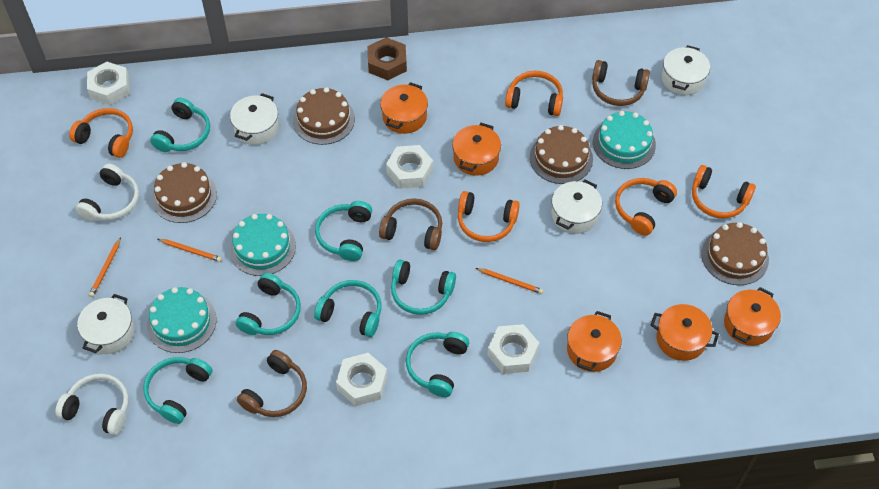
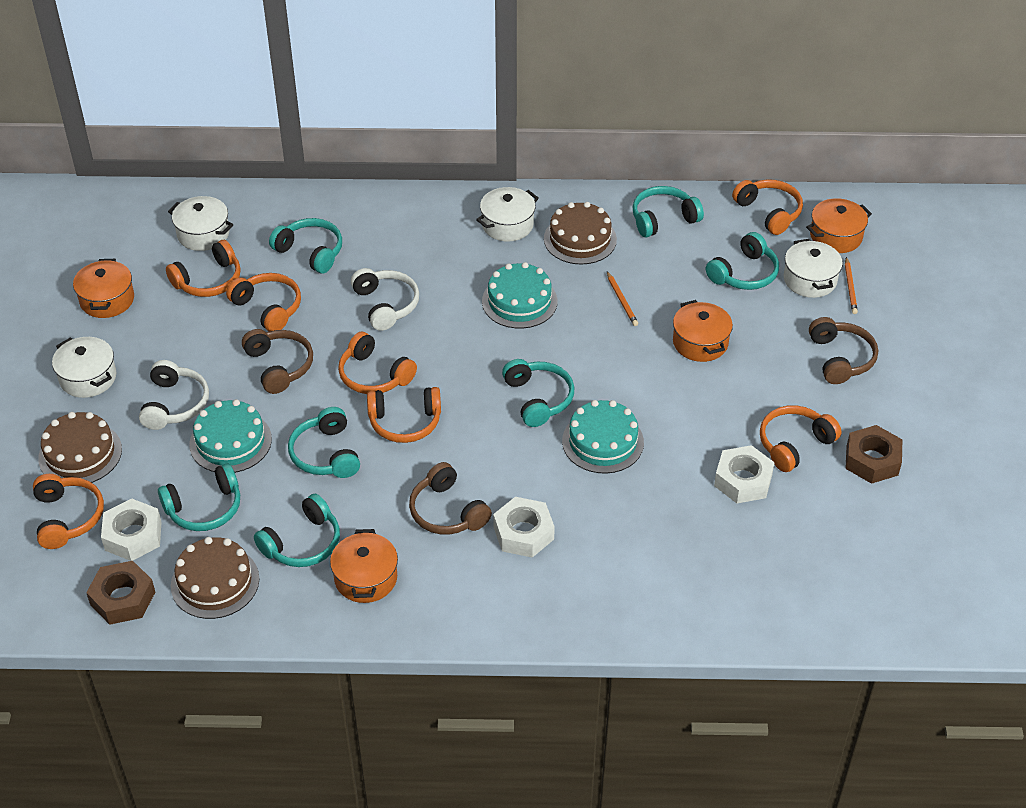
brown cake: 4 -> 3
brown nut: 1 -> 2
orange headphones: 5 -> 7
orange pencil: 3 -> 2
orange pot: 5 -> 4
white nut: 4 -> 3

